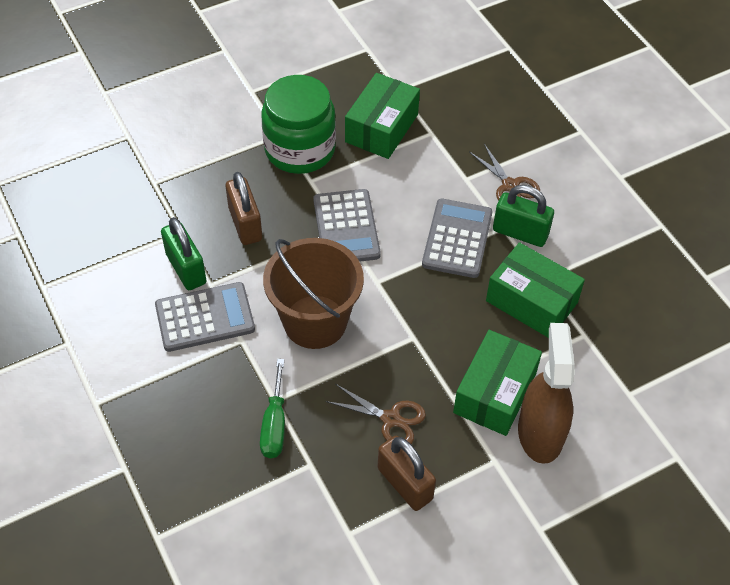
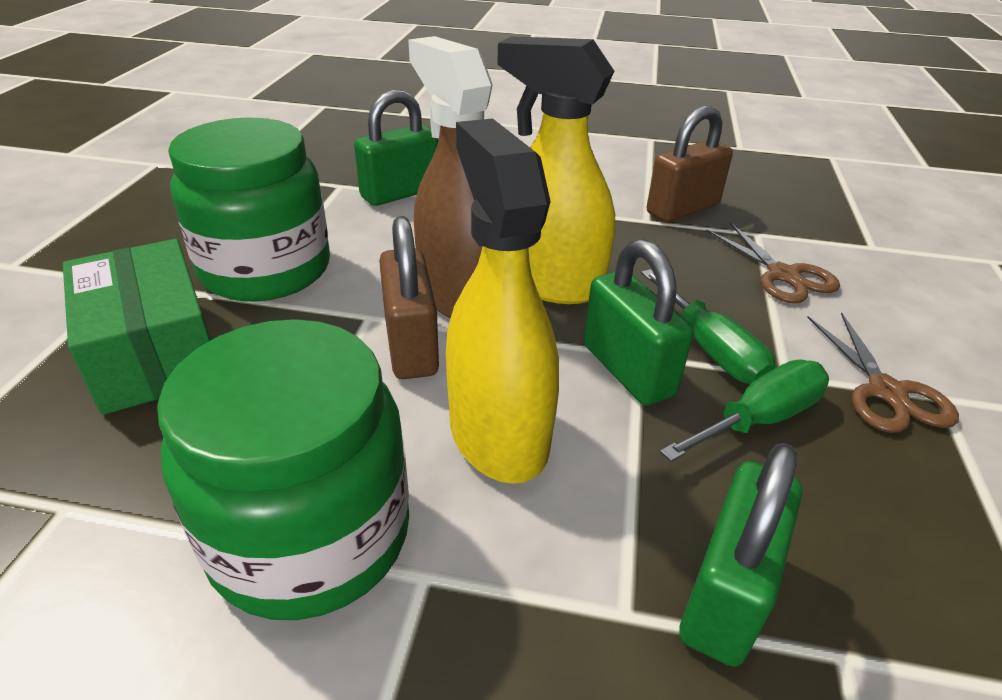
brown bucket: 1 -> 0
green box: 3 -> 1
green jar: 1 -> 2
green padlock: 2 -> 3
green screwdriver: 1 -> 2
grey calculator: 3 -> 0
yellow spray bottle: 0 -> 2

